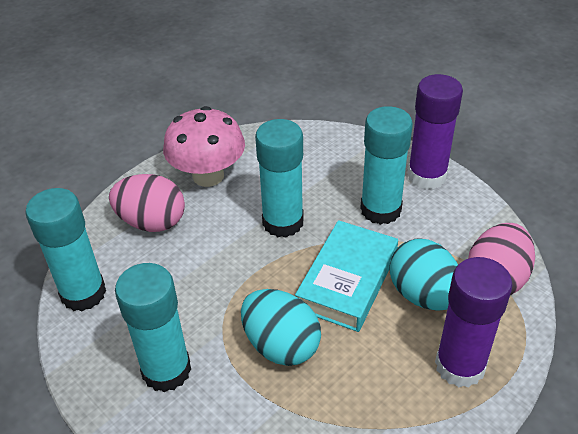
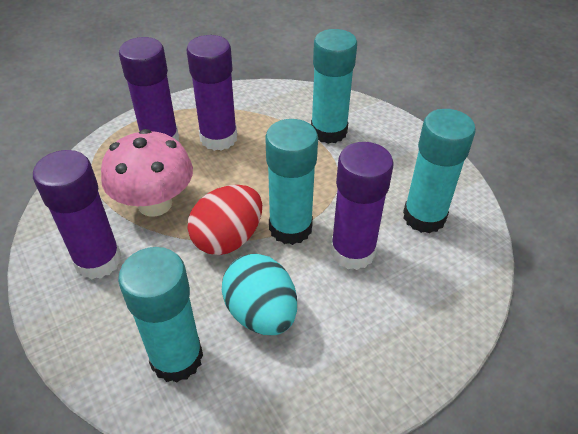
pink egg: 2 -> 0
purple glue stick: 2 -> 4
red egg: 0 -> 1
turquoise book: 1 -> 0
turquoise egg: 2 -> 1

